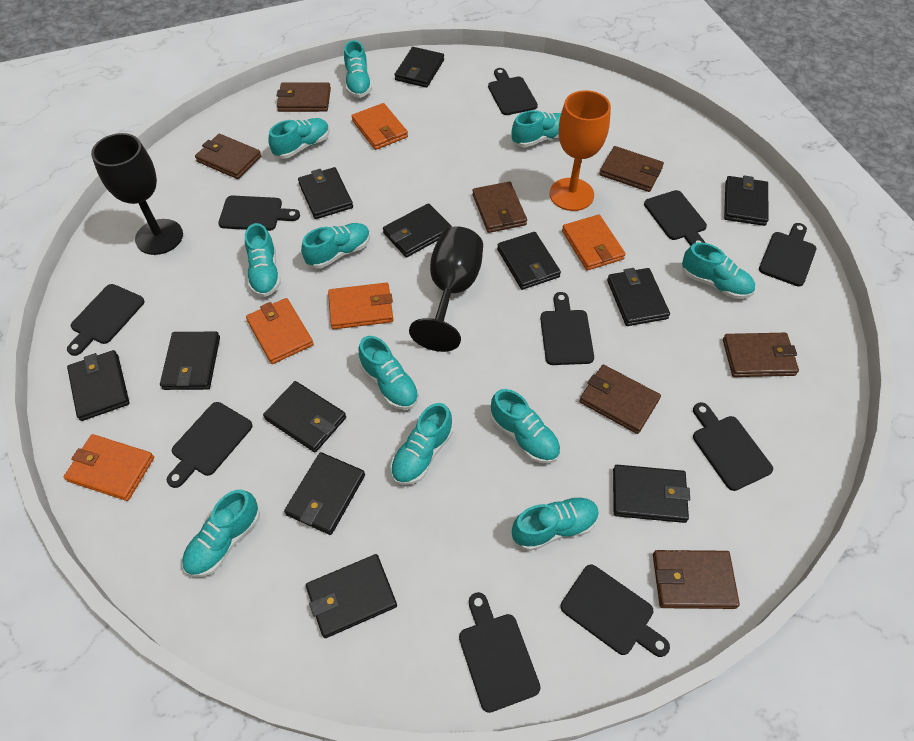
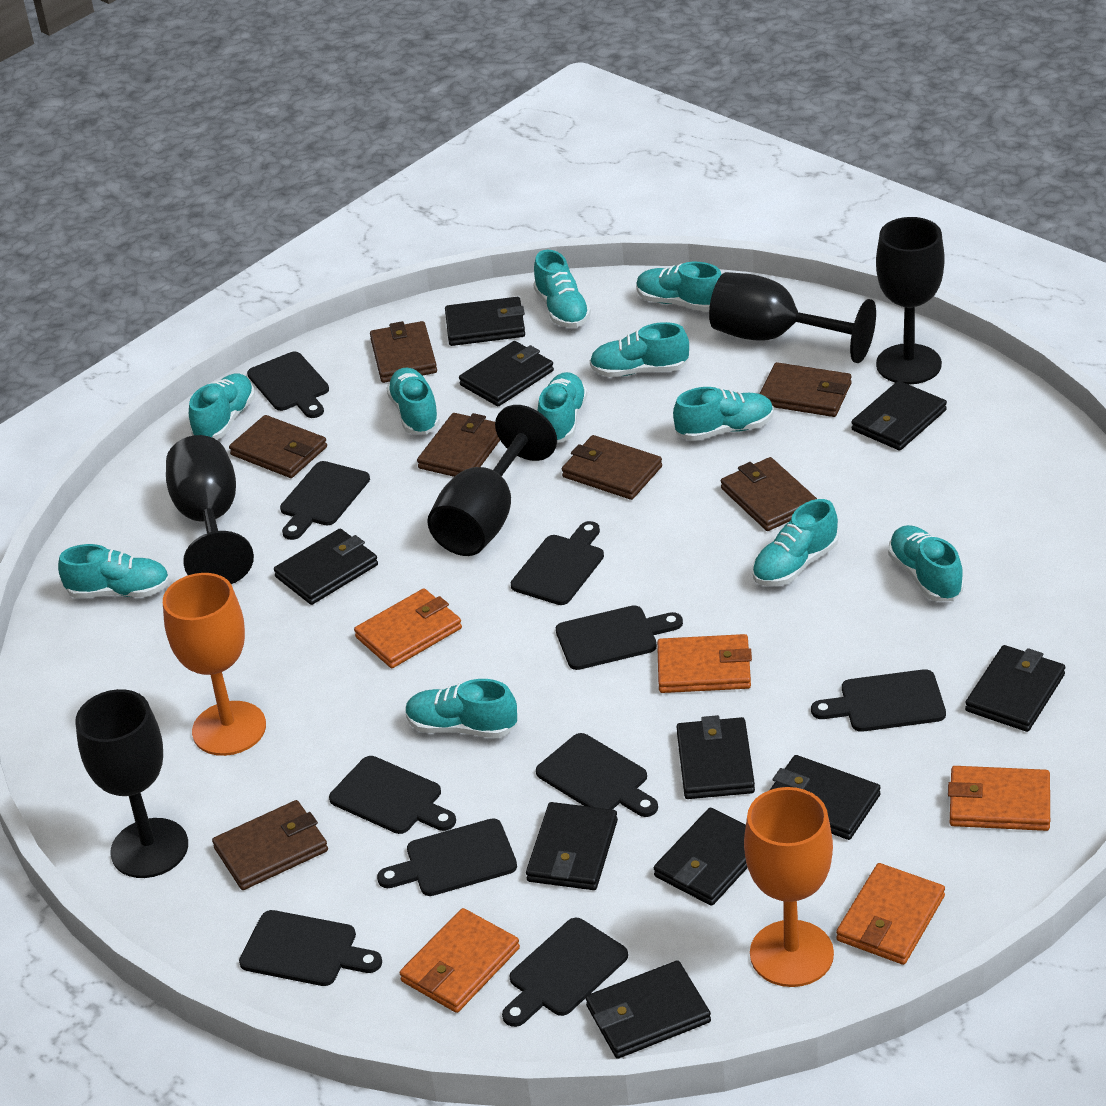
black goblet: 2 -> 5
black wallet: 12 -> 10
orange goblet: 1 -> 2

